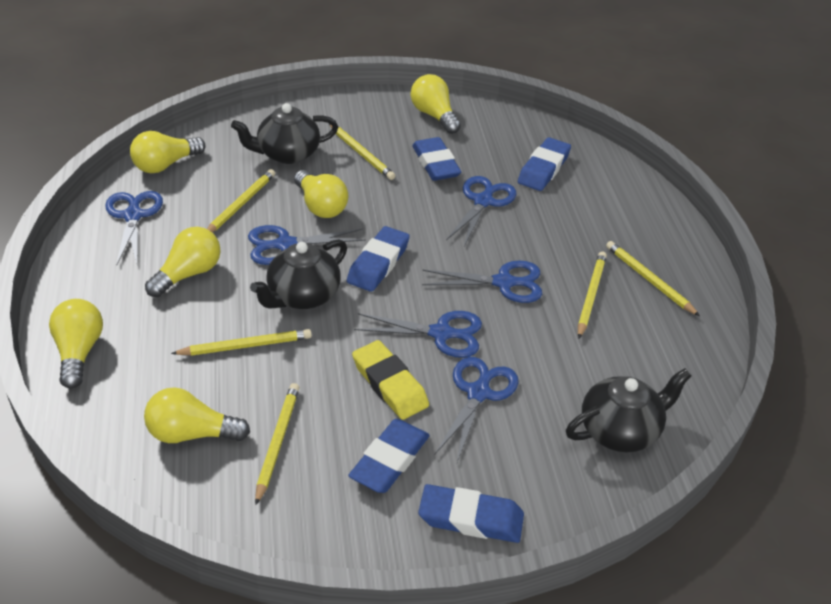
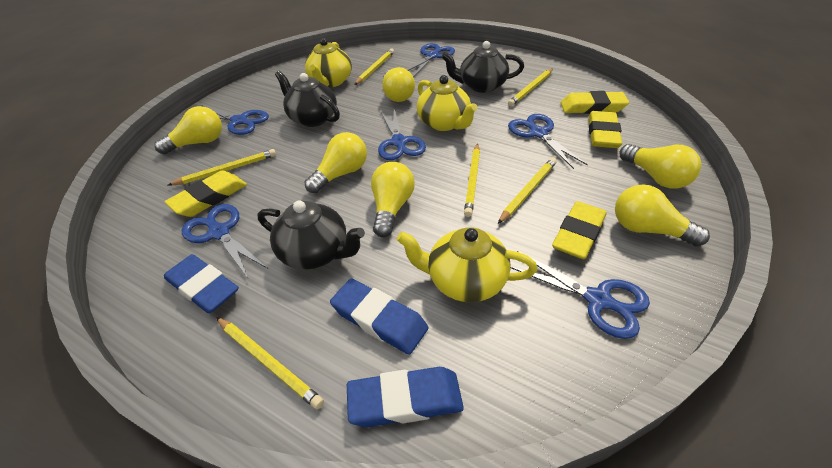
blue eraser: 5 -> 3
yellow eraser: 1 -> 4
yellow teapot: 0 -> 3

